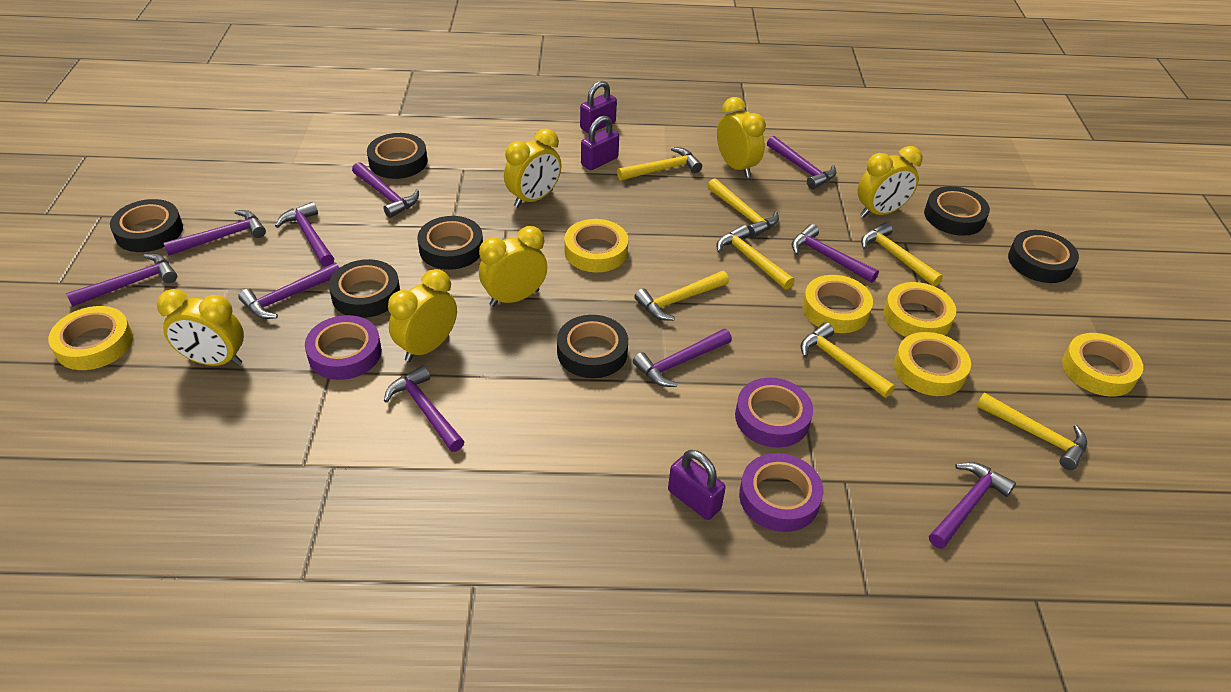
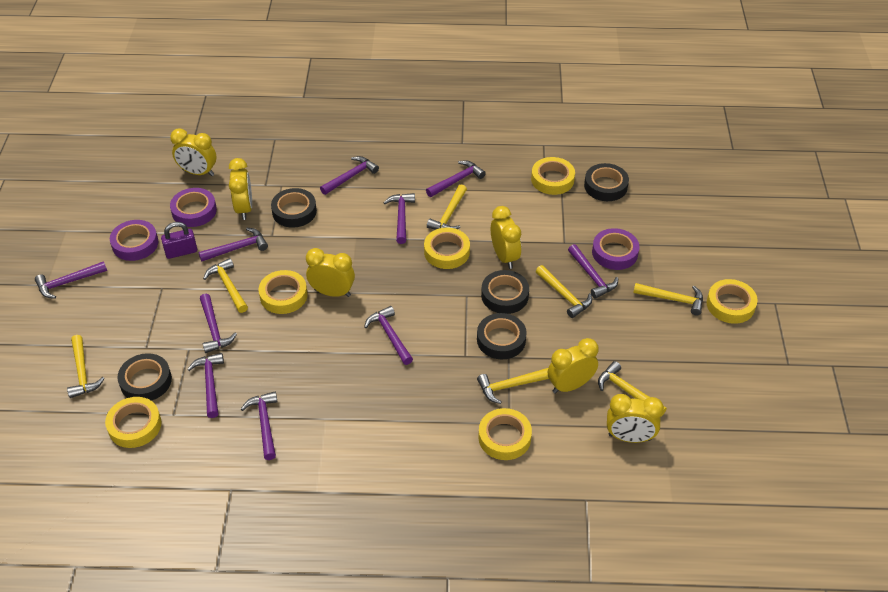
black tape: 7 -> 5
purple padlock: 3 -> 1

